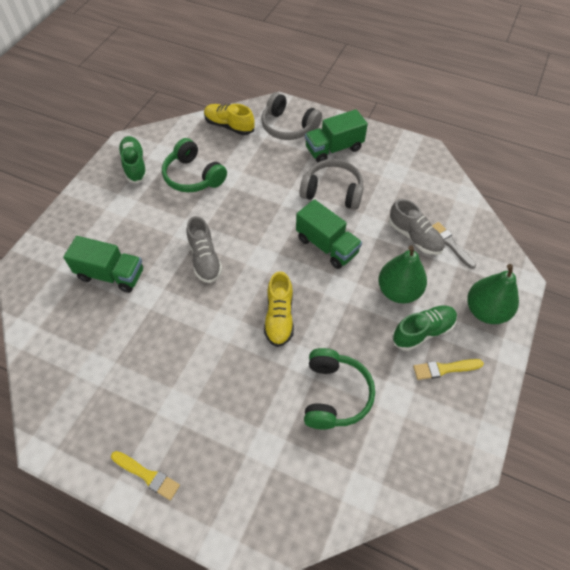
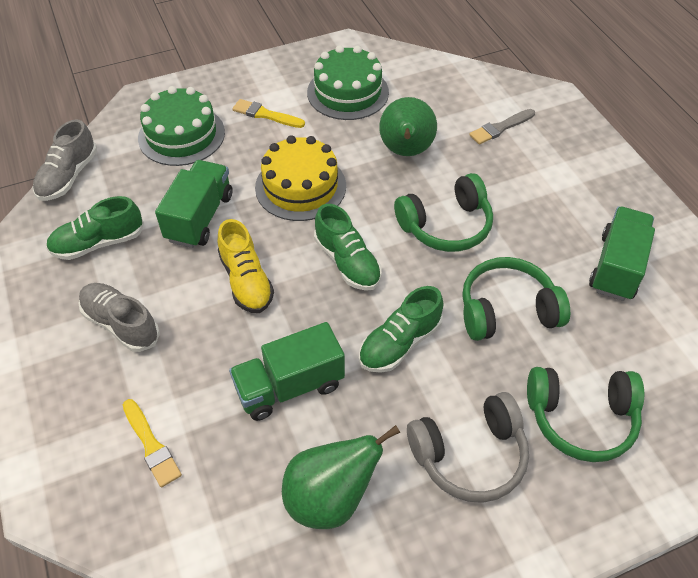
green cake: 0 -> 2
green headphones: 2 -> 3
green shoe: 2 -> 3
grey headphones: 2 -> 1
yellow cake: 0 -> 1
yellow shoe: 2 -> 1

